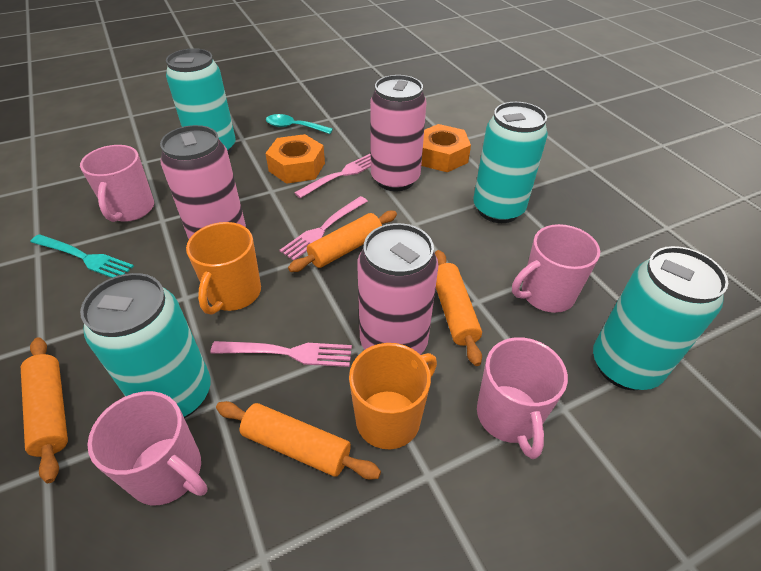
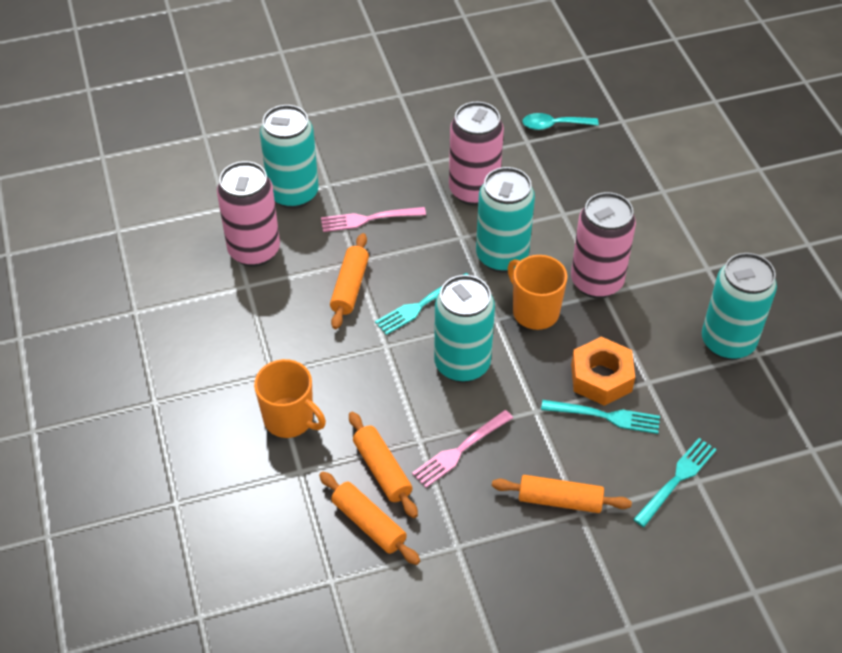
orange nut: 2 -> 1
pink fork: 3 -> 2
pink mug: 4 -> 0
turquoise fork: 1 -> 3

